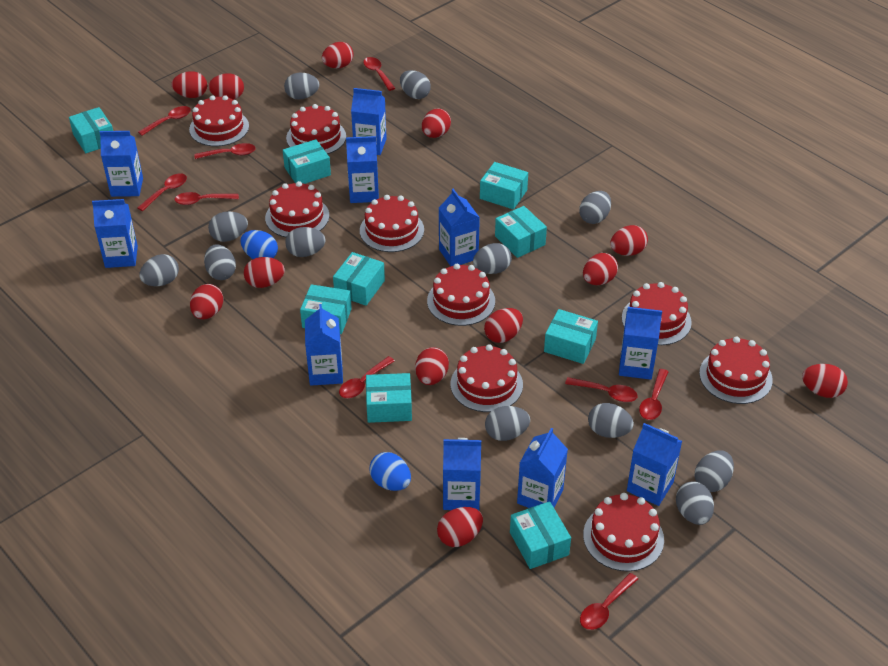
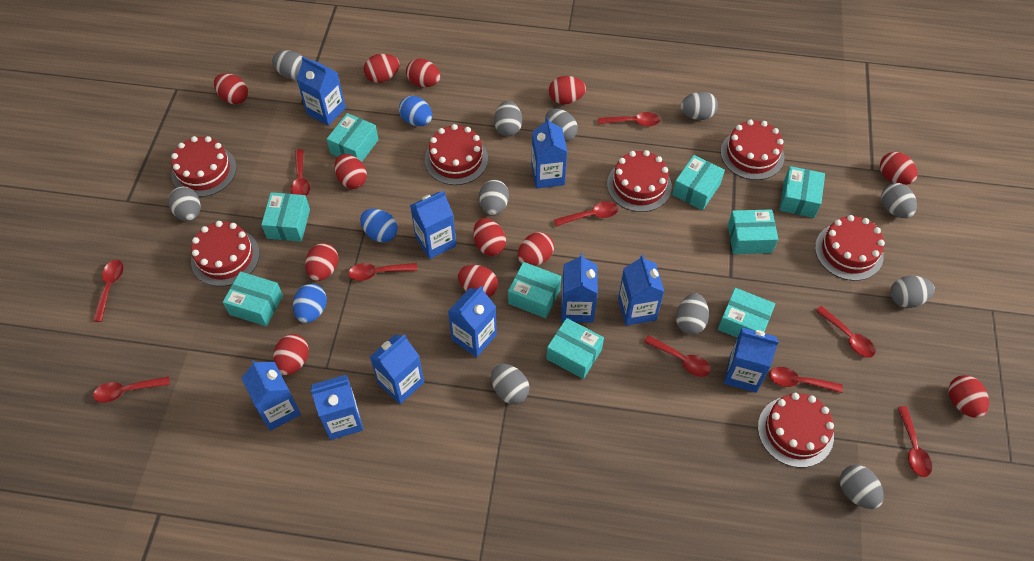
blue egg: 2 -> 3
grey egg: 12 -> 11
red cake: 9 -> 7
red spoon: 9 -> 10

